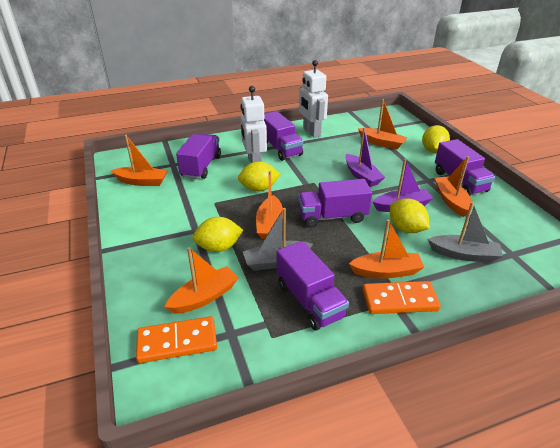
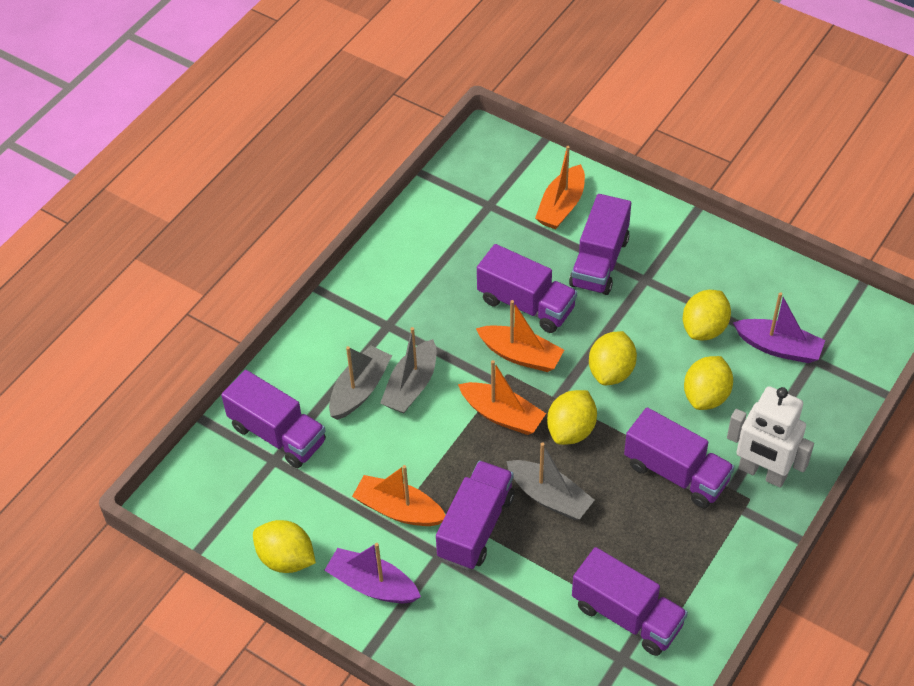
grey boat: 2 -> 3
orange boat: 6 -> 4
orange domino: 2 -> 0
purple truck: 5 -> 6
white robot: 2 -> 1
yellow lemon: 4 -> 5

